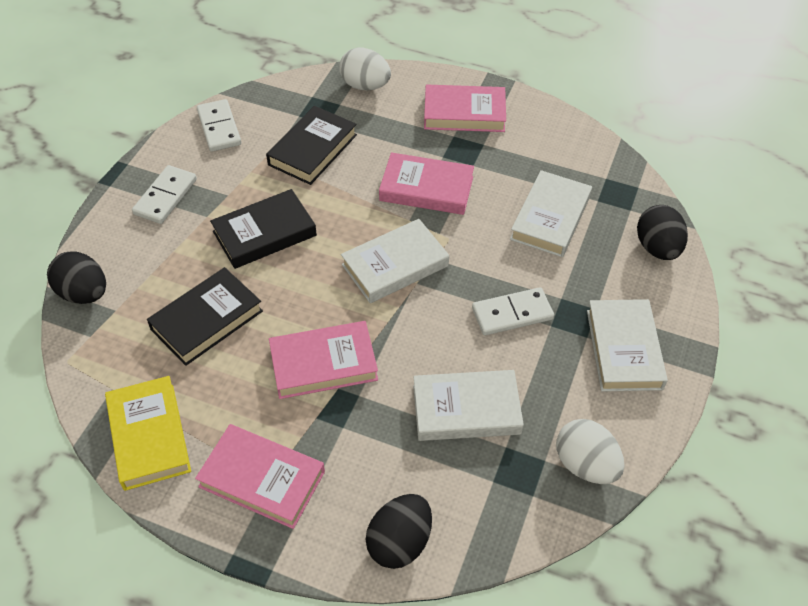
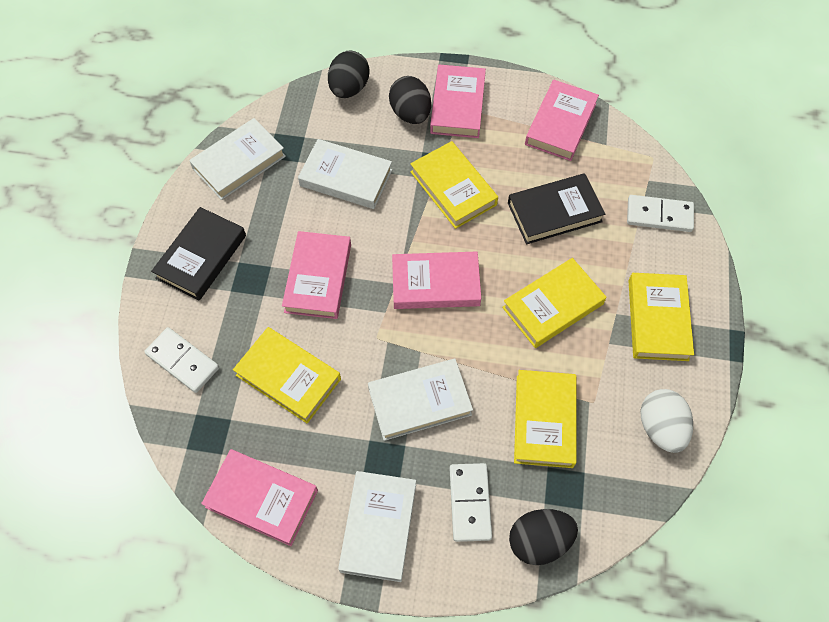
black book: 3 -> 2
pink book: 4 -> 5
white egg: 2 -> 1
yellow book: 1 -> 5

